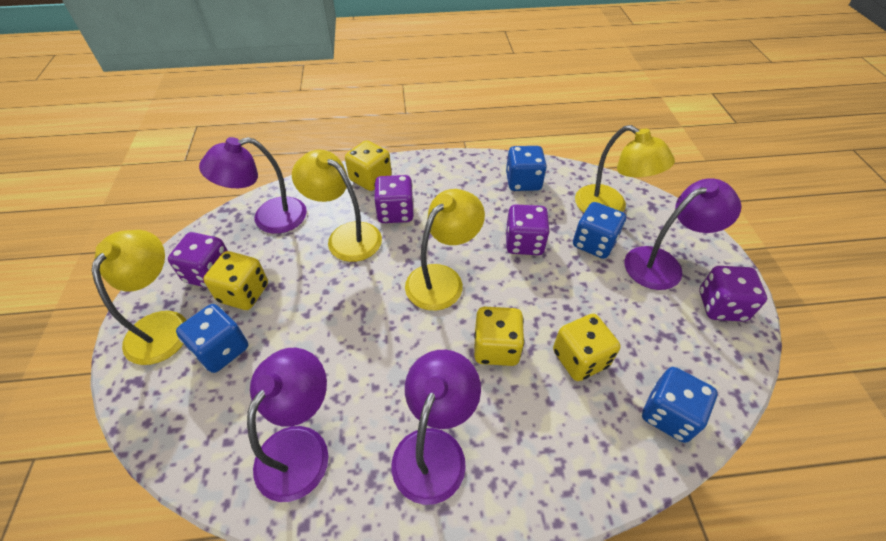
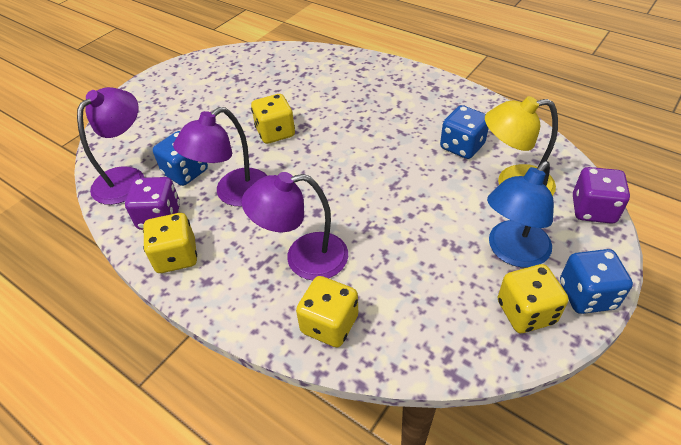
blue dice: 4 -> 3
blue lamp: 0 -> 1
purple dice: 4 -> 2
purple lamp: 4 -> 3
yellow lamp: 4 -> 1

